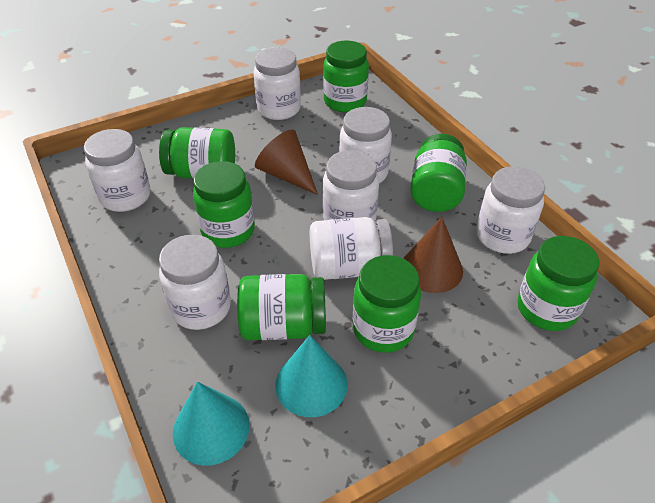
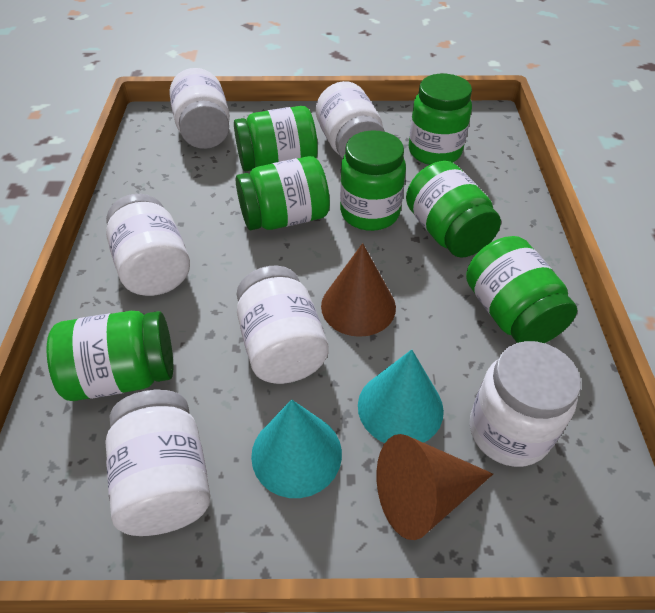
white jar: 7 -> 6

